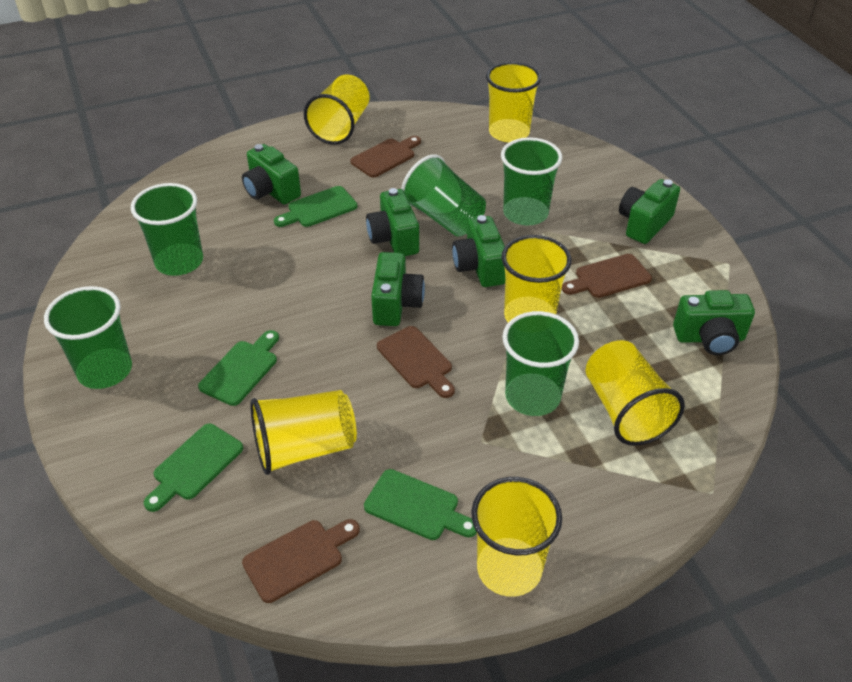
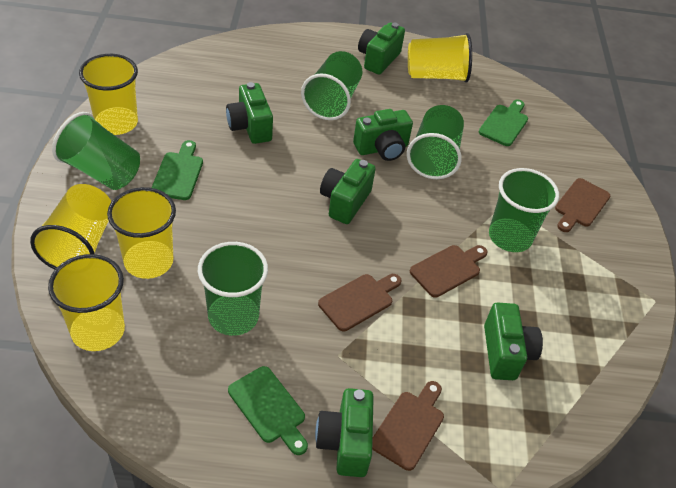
green cutting board: 4 -> 3
yellow cup: 6 -> 5

